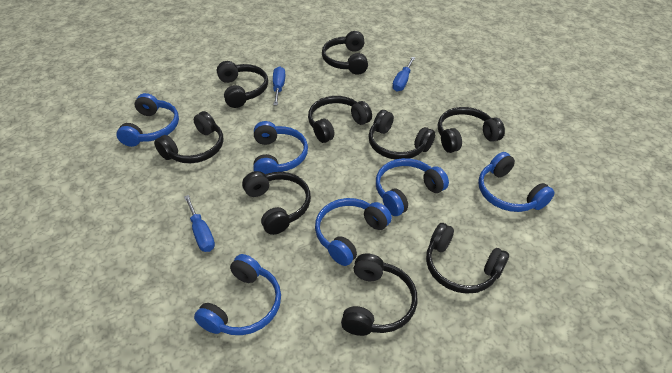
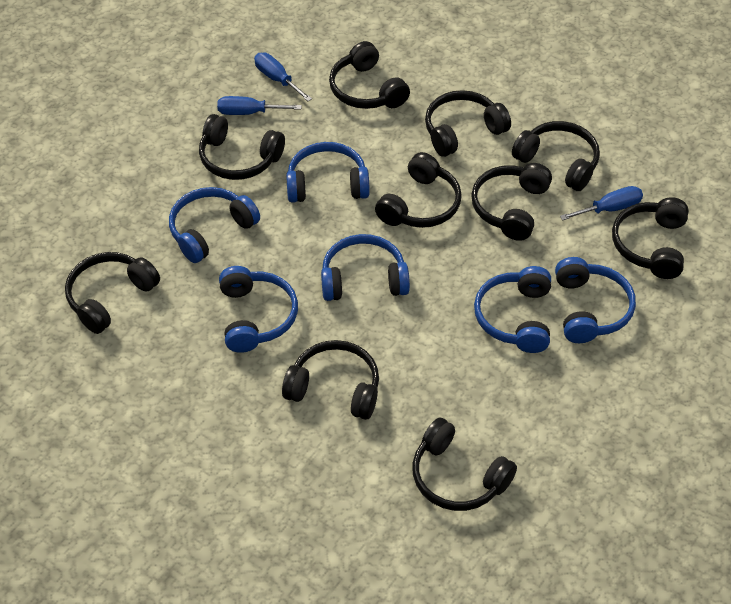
black headphones: 9 -> 10

